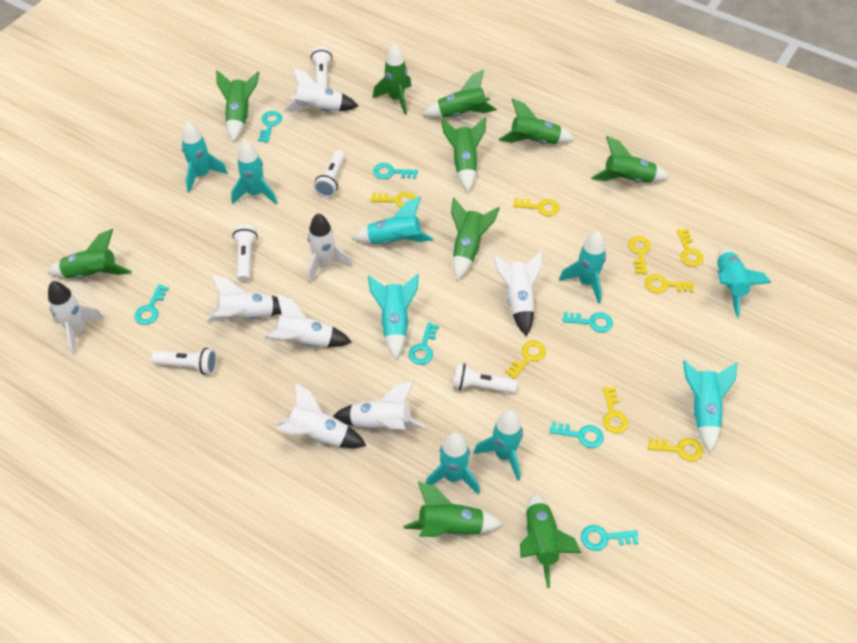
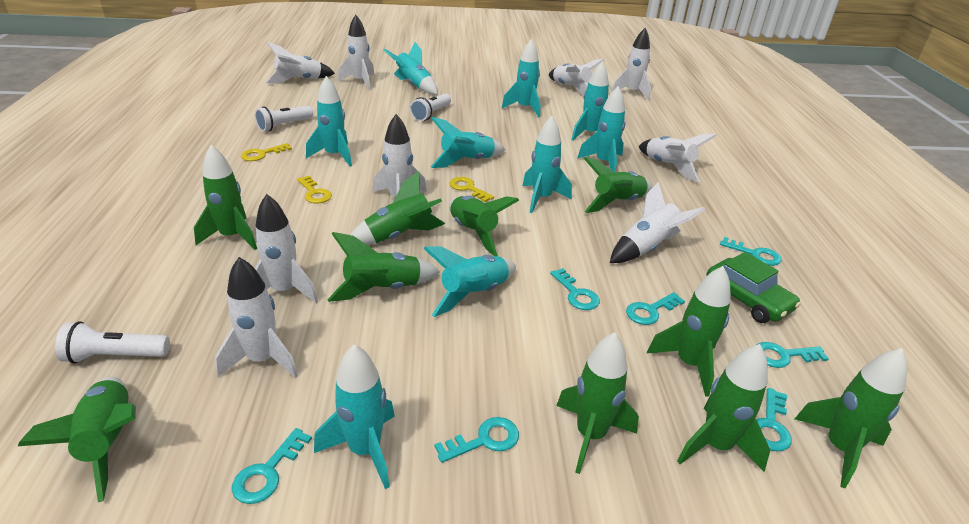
green car: 0 -> 1
white flashlight: 5 -> 3
white rocket: 8 -> 9
yellow key: 8 -> 3

